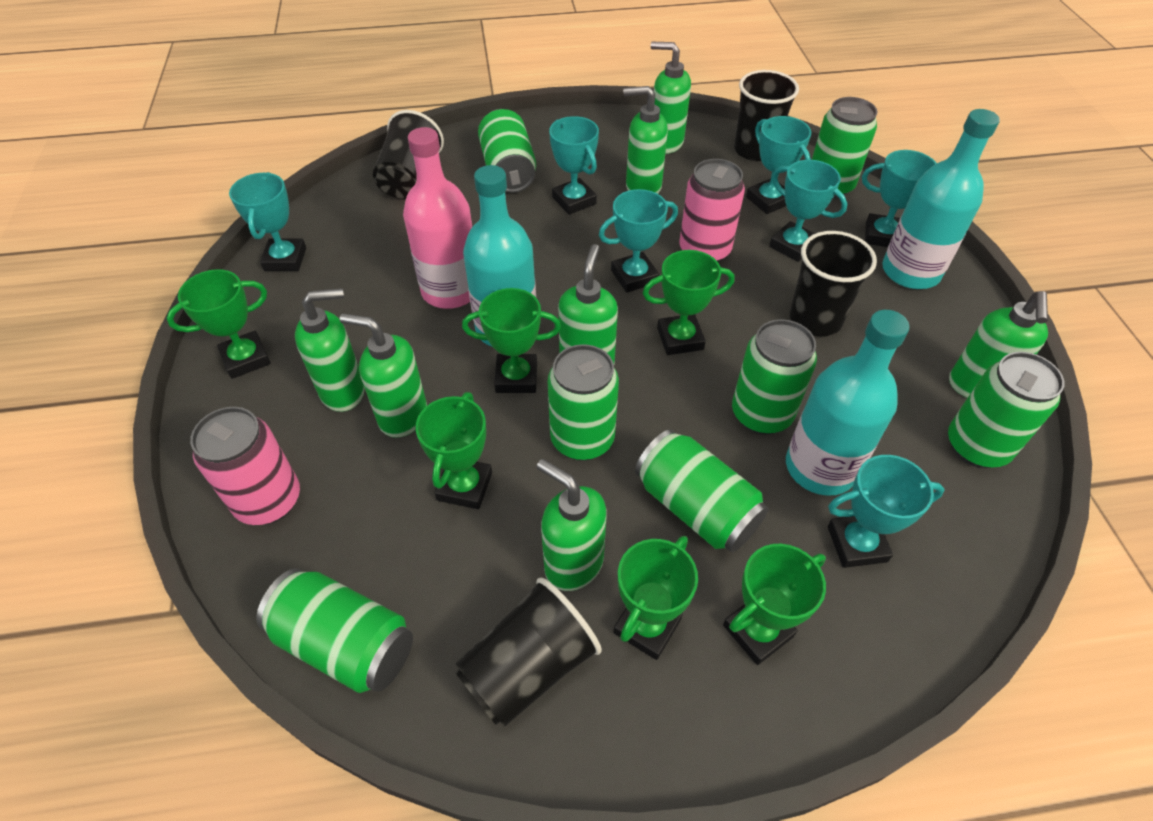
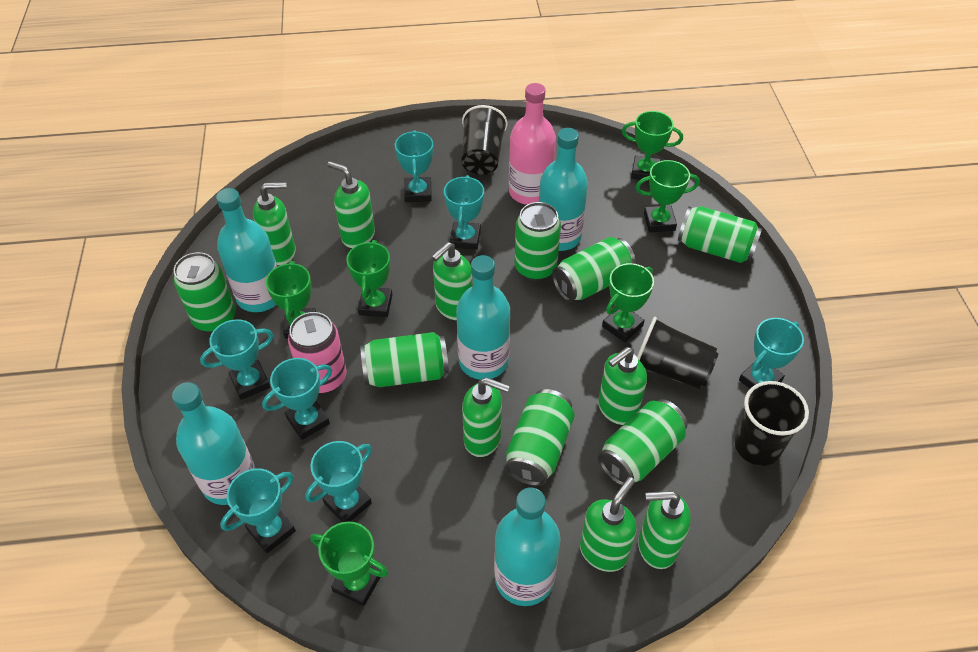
black cup: 4 -> 3
pink can: 2 -> 1
turquoise bottle: 3 -> 5

